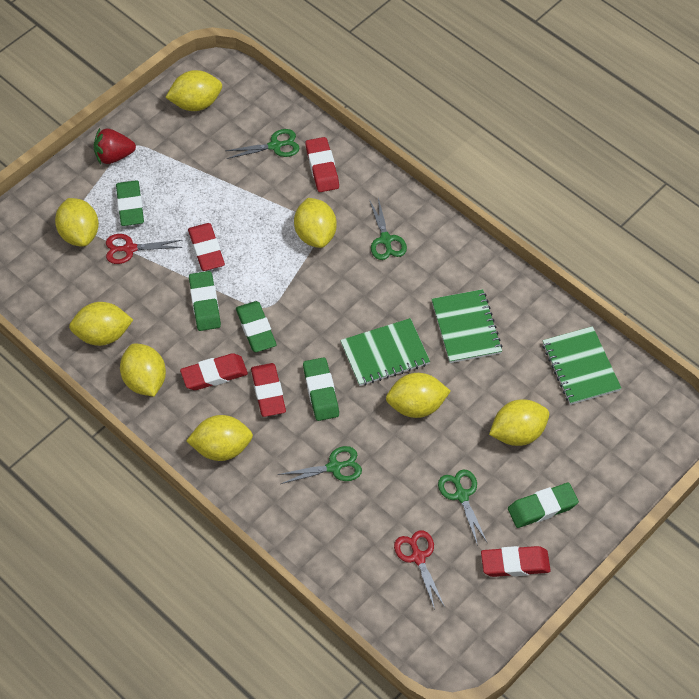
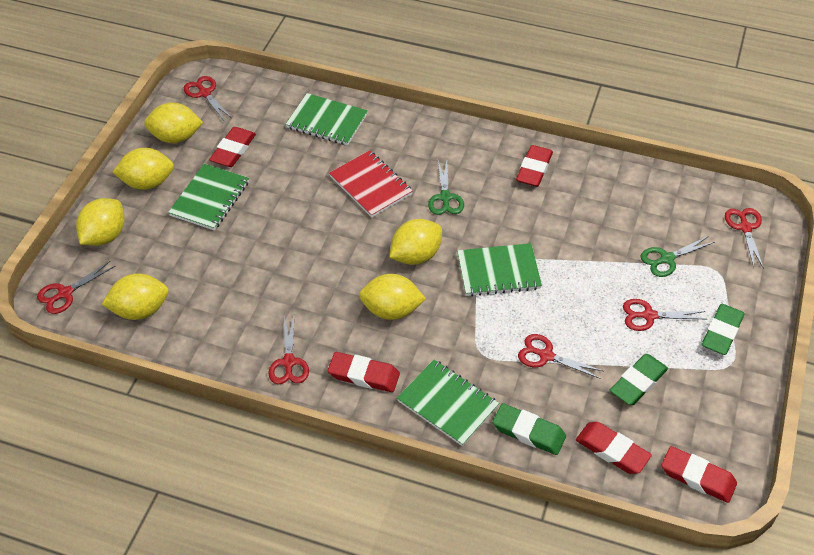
green eraser: 5 -> 3
green notebook: 3 -> 4
green scissors: 4 -> 2
red notebook: 0 -> 1
red scissors: 2 -> 6
red strawberry: 1 -> 0
yellow lemon: 8 -> 6

